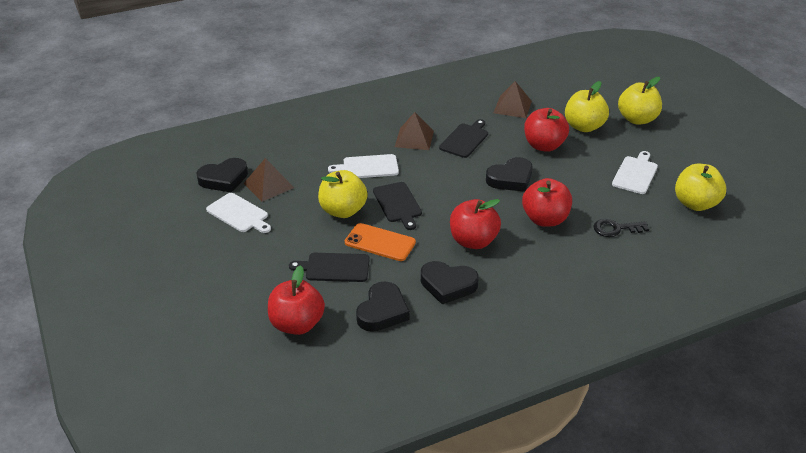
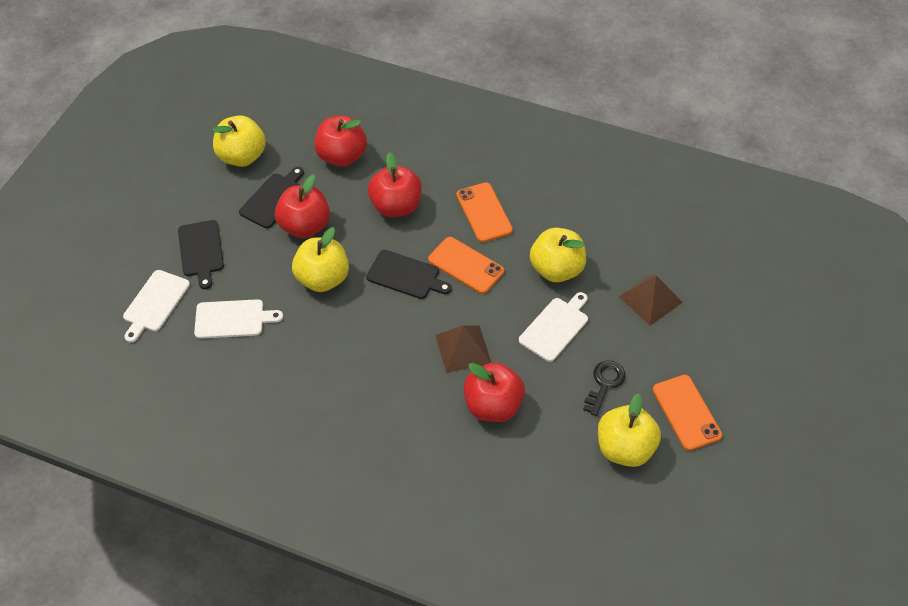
black heart: 4 -> 0
brown pyramid: 3 -> 2
orange phone: 1 -> 3

